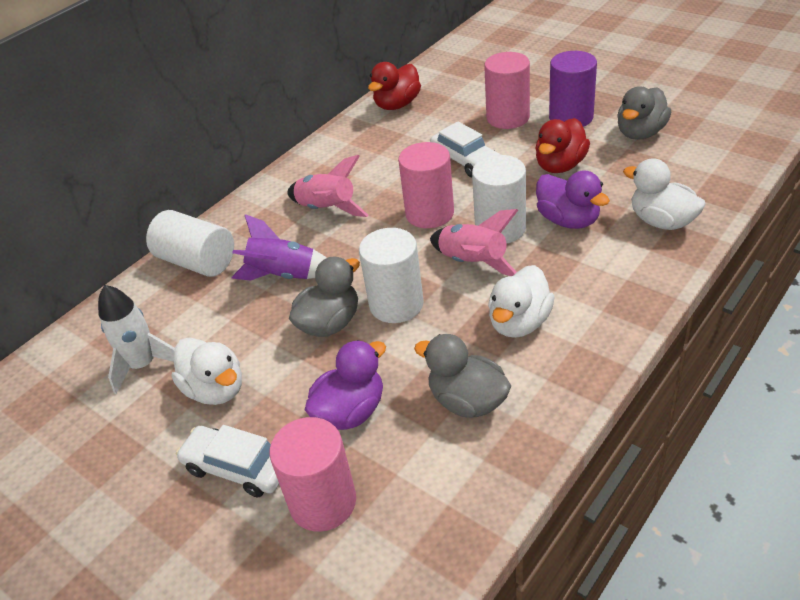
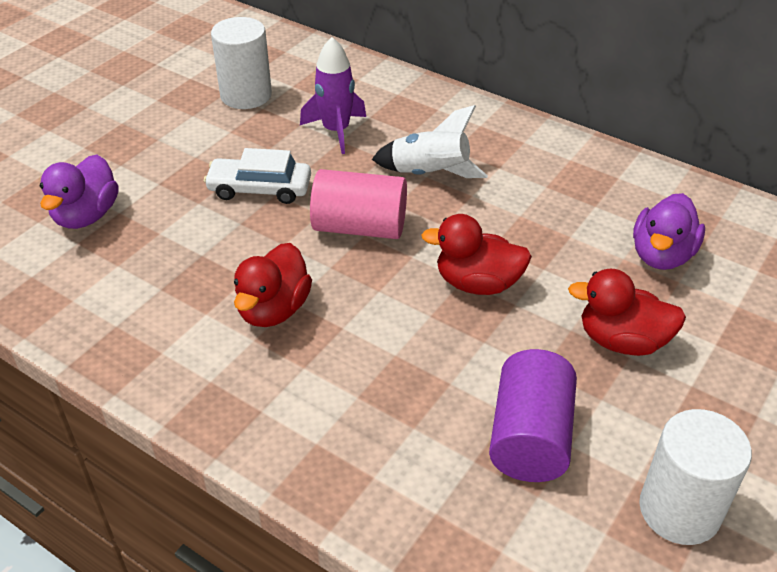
grey duck: 3 -> 0
pink cylinder: 3 -> 1
pink rocket: 2 -> 0
red duck: 2 -> 3
white car: 2 -> 1
white cylinder: 3 -> 2
white duck: 3 -> 0

